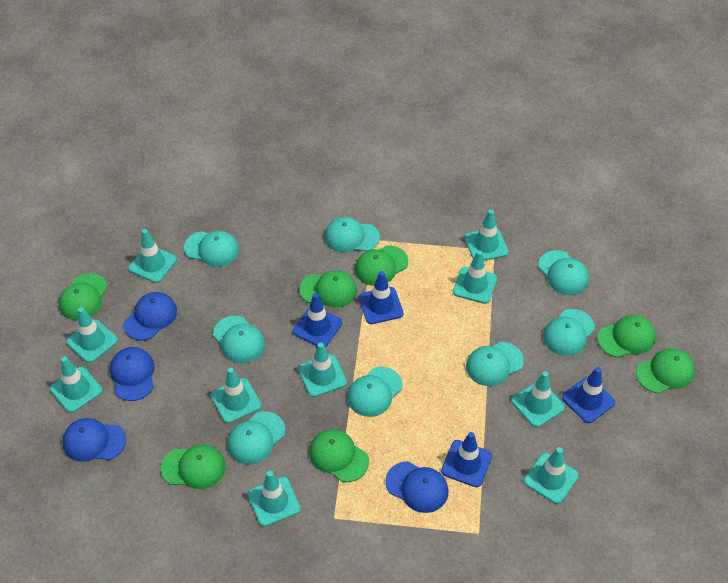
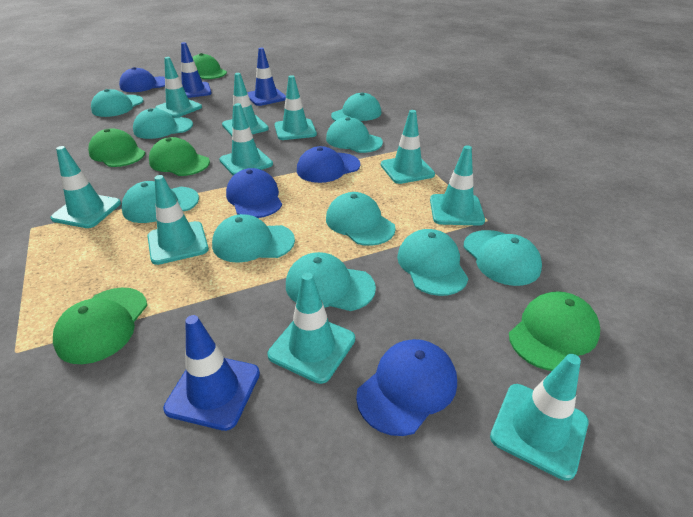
blue traffic cone: 4 -> 3
green cap: 7 -> 5
turquoise cap: 8 -> 10

